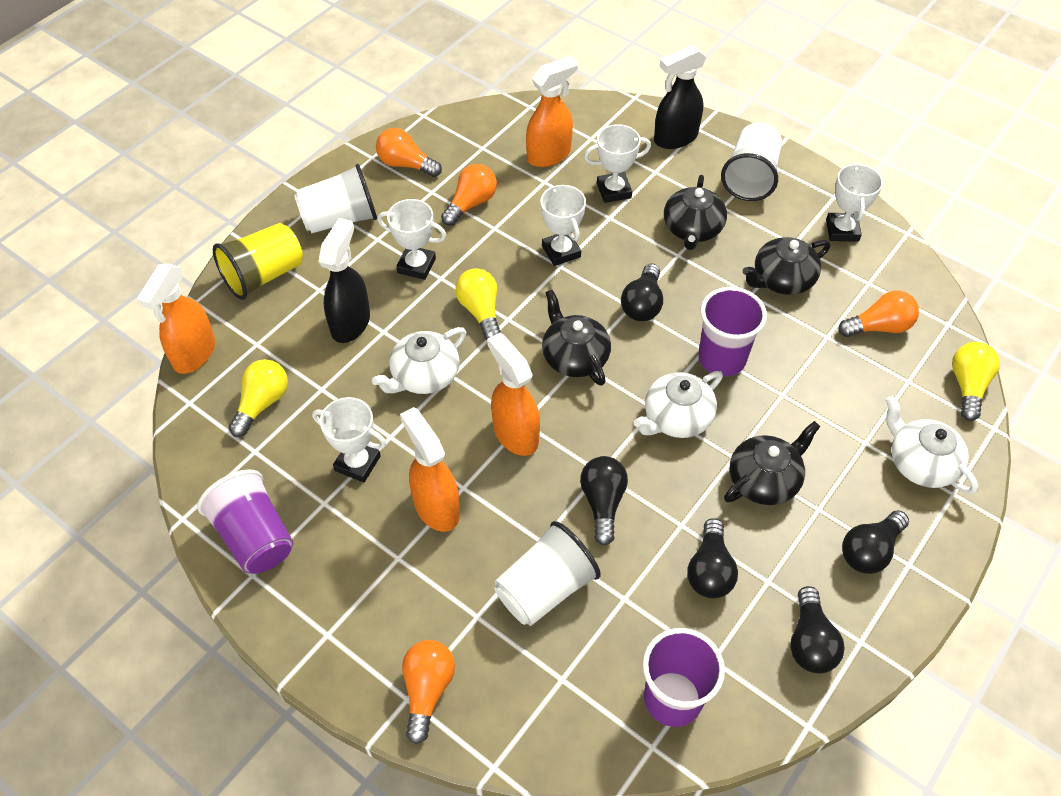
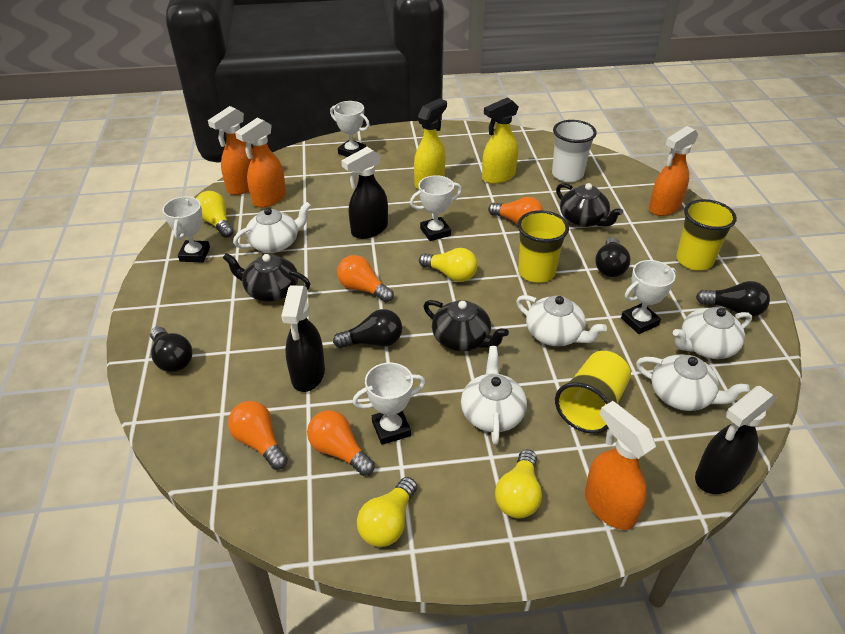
black light bulb: 5 -> 4
black spray bottle: 2 -> 3
black teapot: 4 -> 3
purple cup: 3 -> 0
white cup: 3 -> 1
white teapot: 3 -> 5
yellow cup: 1 -> 3
yellow light bulb: 3 -> 4
yellow spray bottle: 0 -> 2

